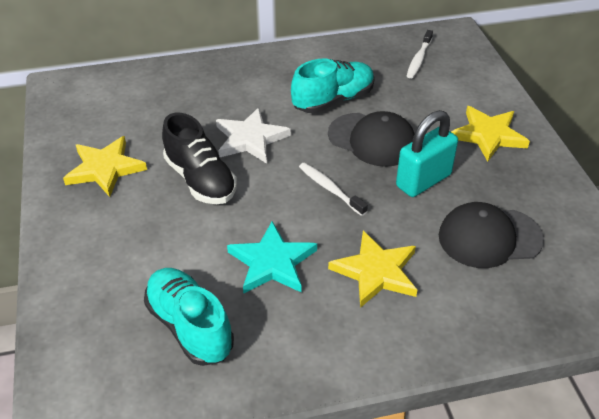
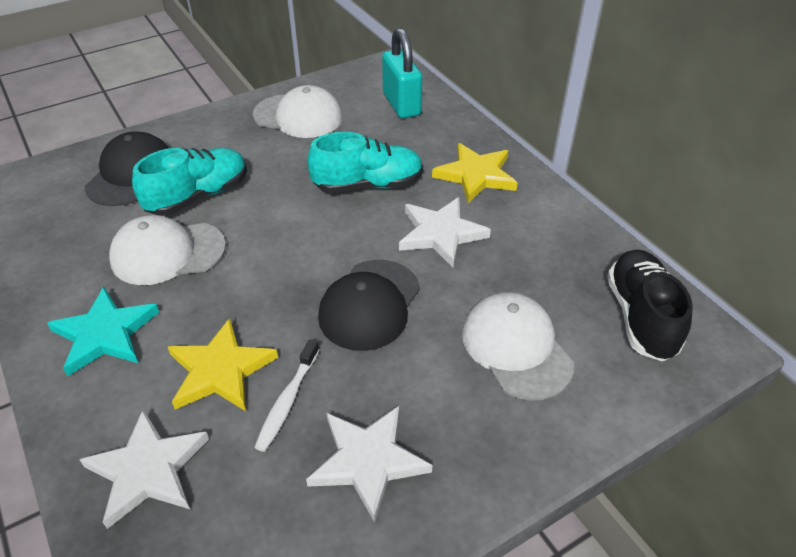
white cap: 0 -> 3
white star: 1 -> 3
white toothbrush: 2 -> 1
yellow star: 3 -> 2

